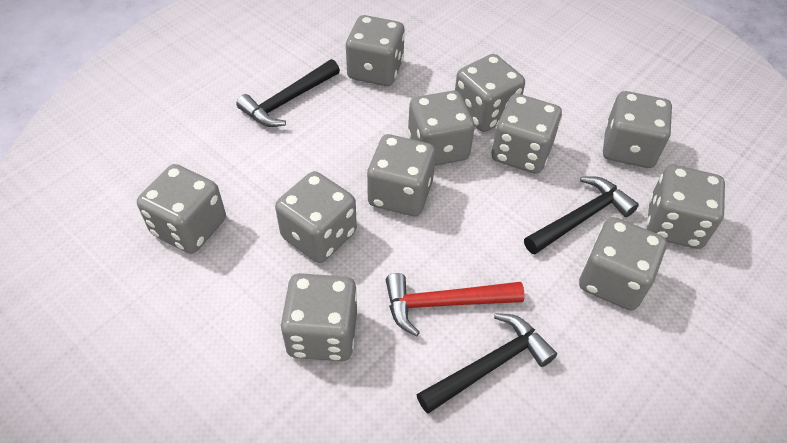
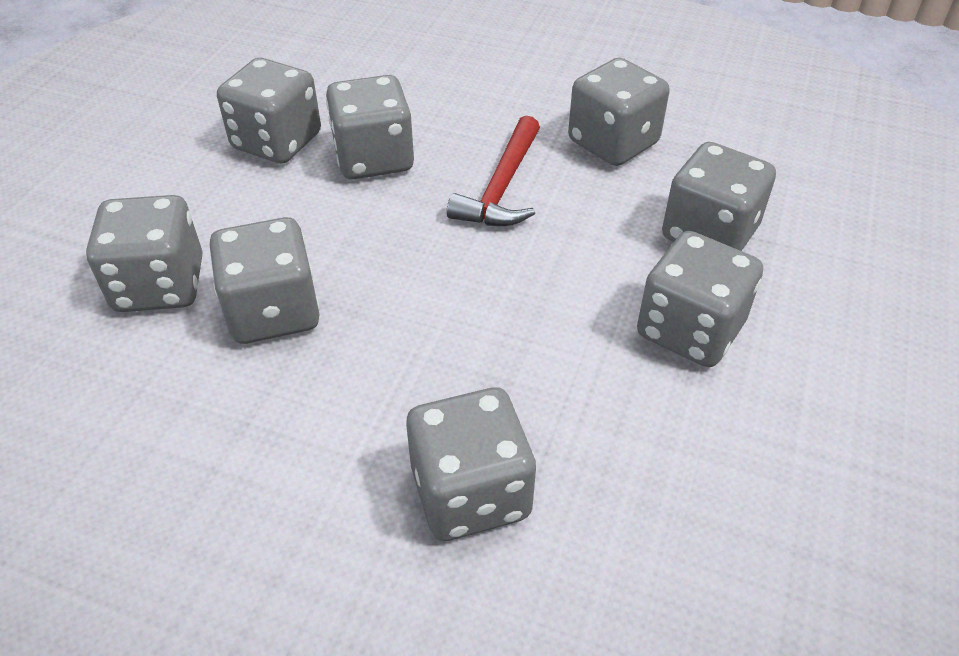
black hammer: 3 -> 0
grey dice: 11 -> 8

